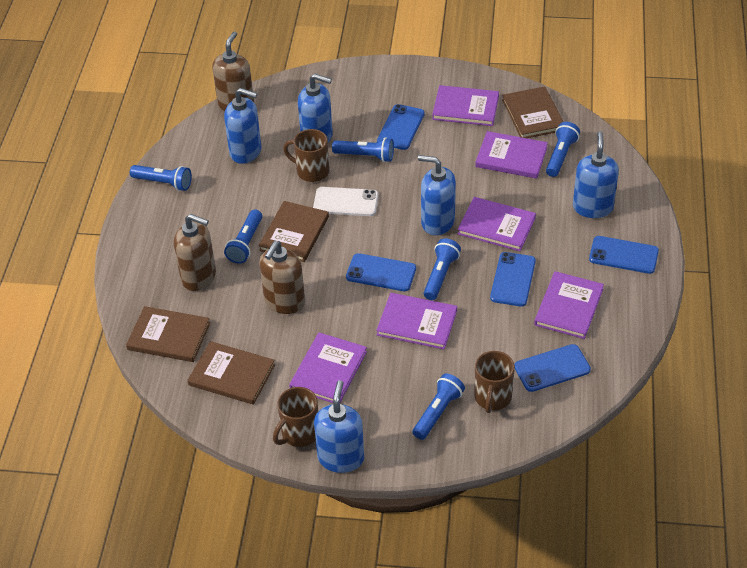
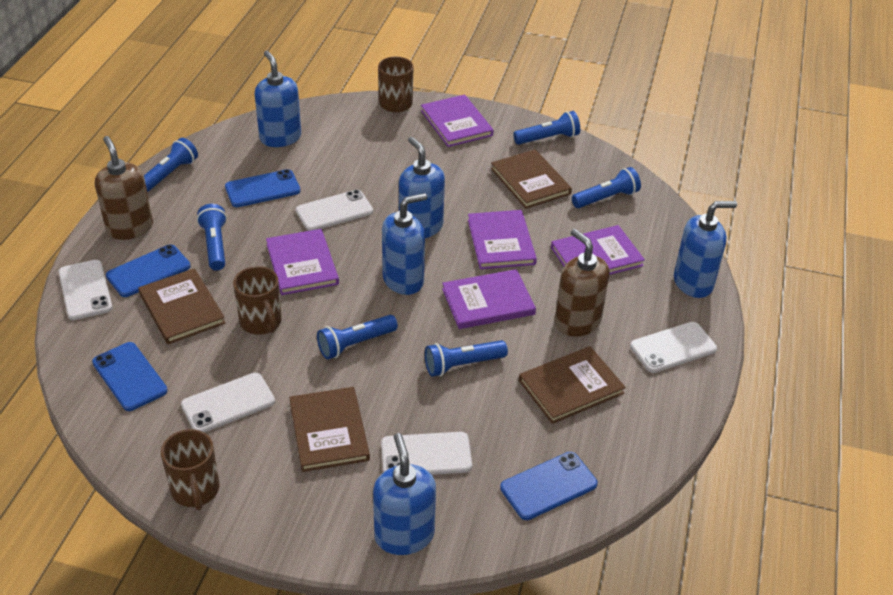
blue phone: 5 -> 4
brown soap dispenser: 3 -> 2
purple book: 6 -> 5
white phone: 1 -> 5

